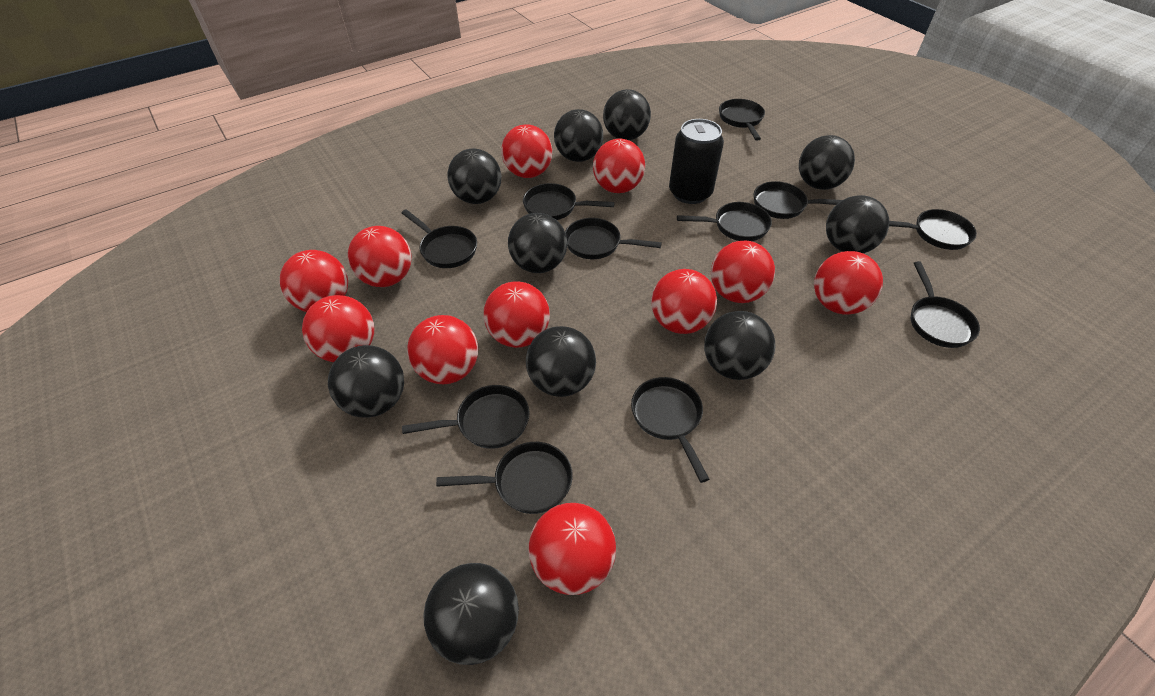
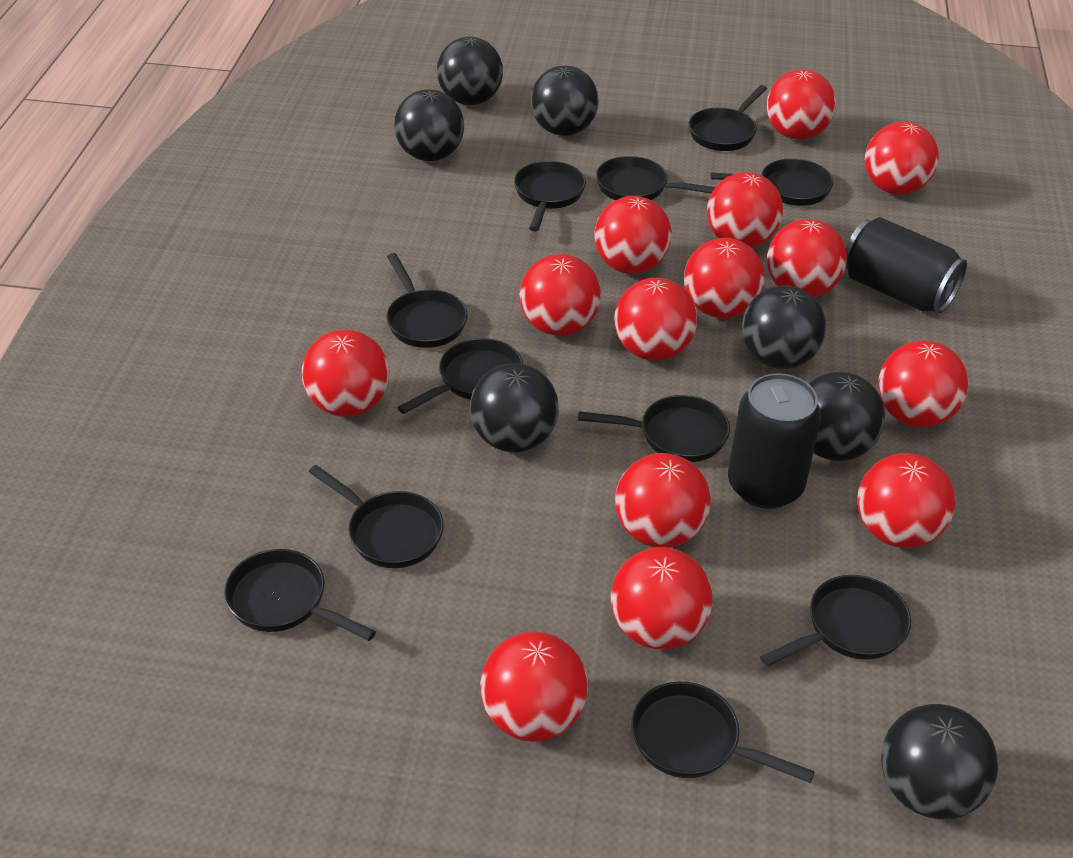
black ball: 10 -> 7
black can: 1 -> 2
red ball: 11 -> 14

